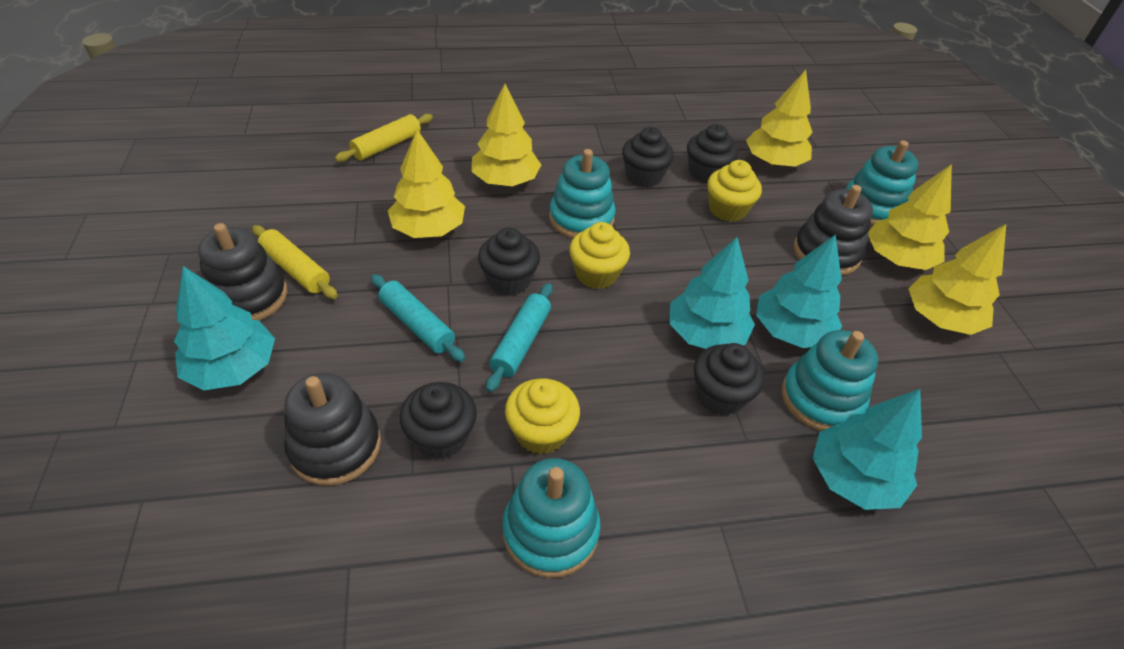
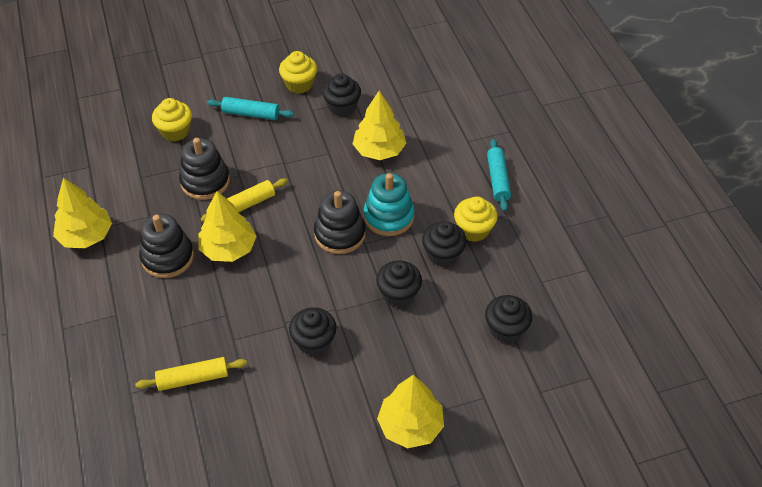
turquoise stacking toy: 4 -> 1
turquoise tree: 4 -> 0
yellow tree: 5 -> 4

